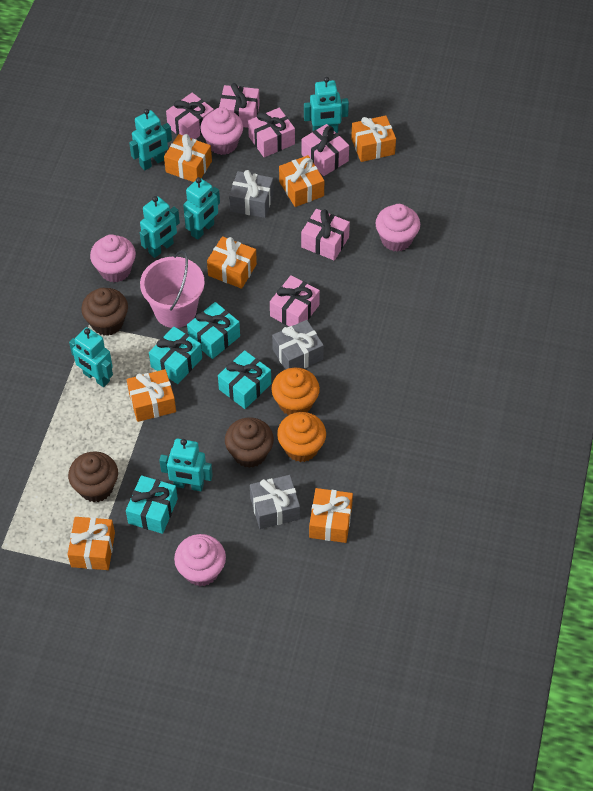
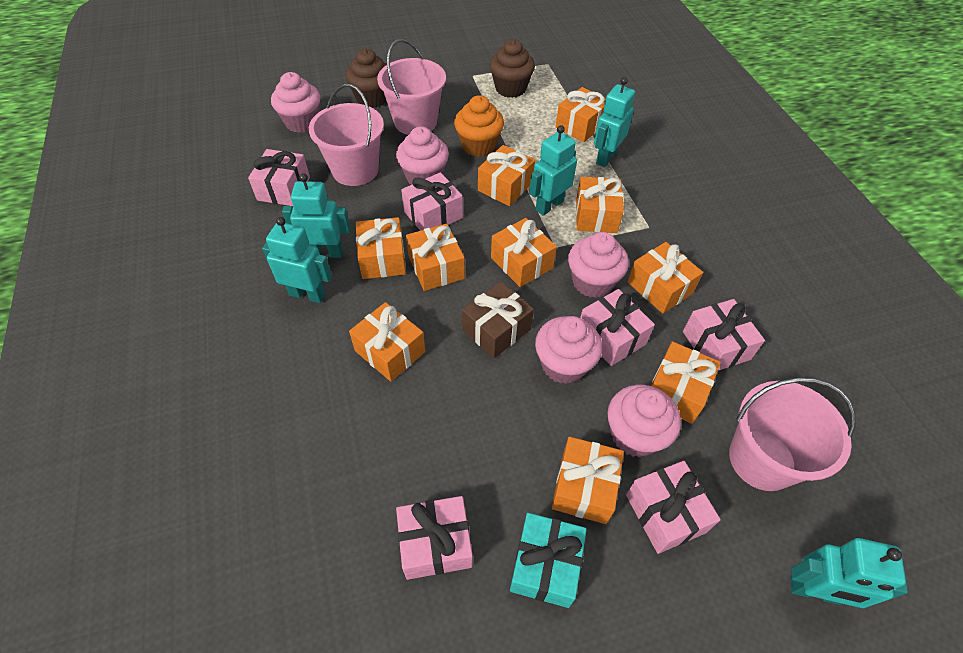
brown cupcake: 3 -> 2
brown gift: 0 -> 1
grey gift: 3 -> 0
orange cupcake: 2 -> 1
orange gift: 7 -> 10
pink bucket: 1 -> 3
pink cupcake: 4 -> 5
turquoise gift: 4 -> 1
turquoise robot: 6 -> 5

